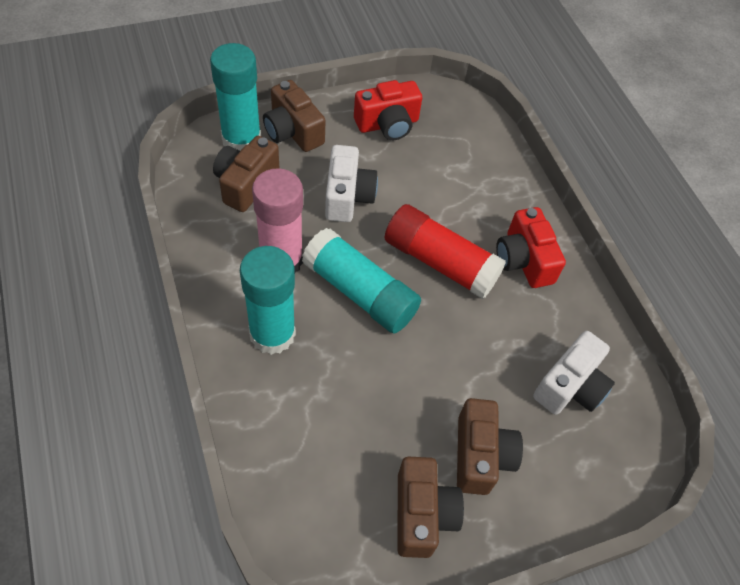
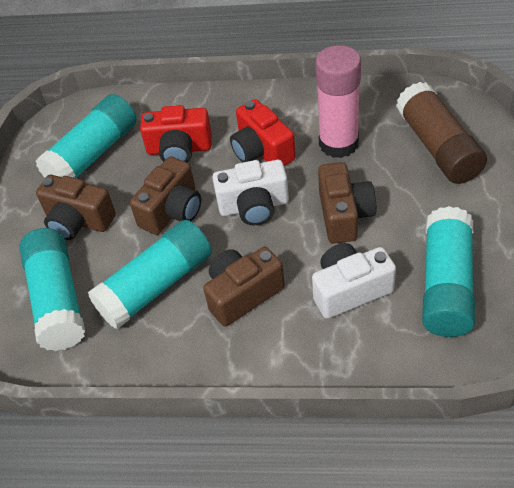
brown glue stick: 0 -> 1
red glue stick: 1 -> 0
turquoise glue stick: 3 -> 4

